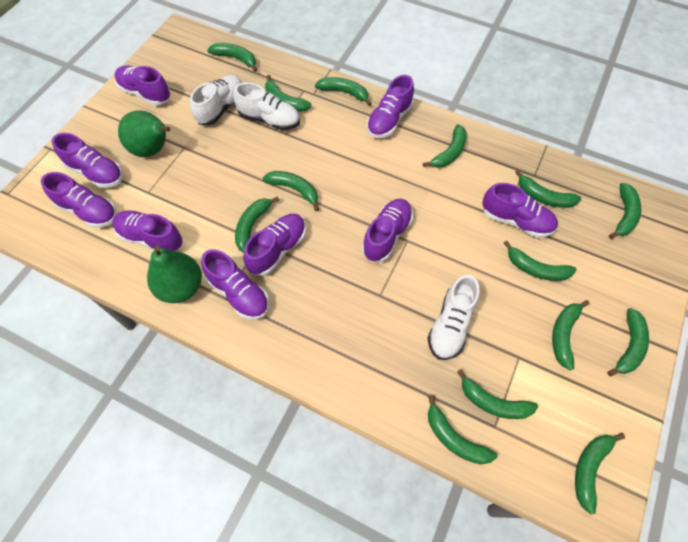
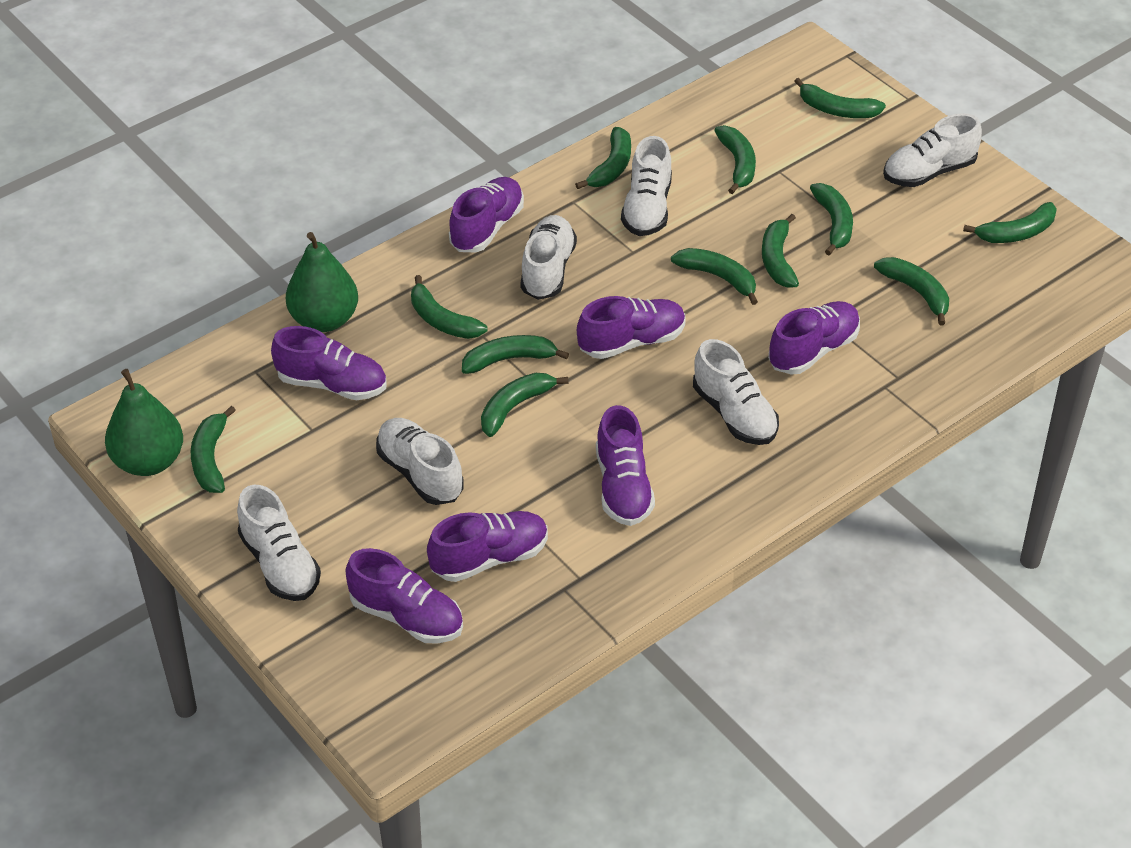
green banana: 14 -> 12
purple shoe: 9 -> 7
white shoe: 3 -> 6

